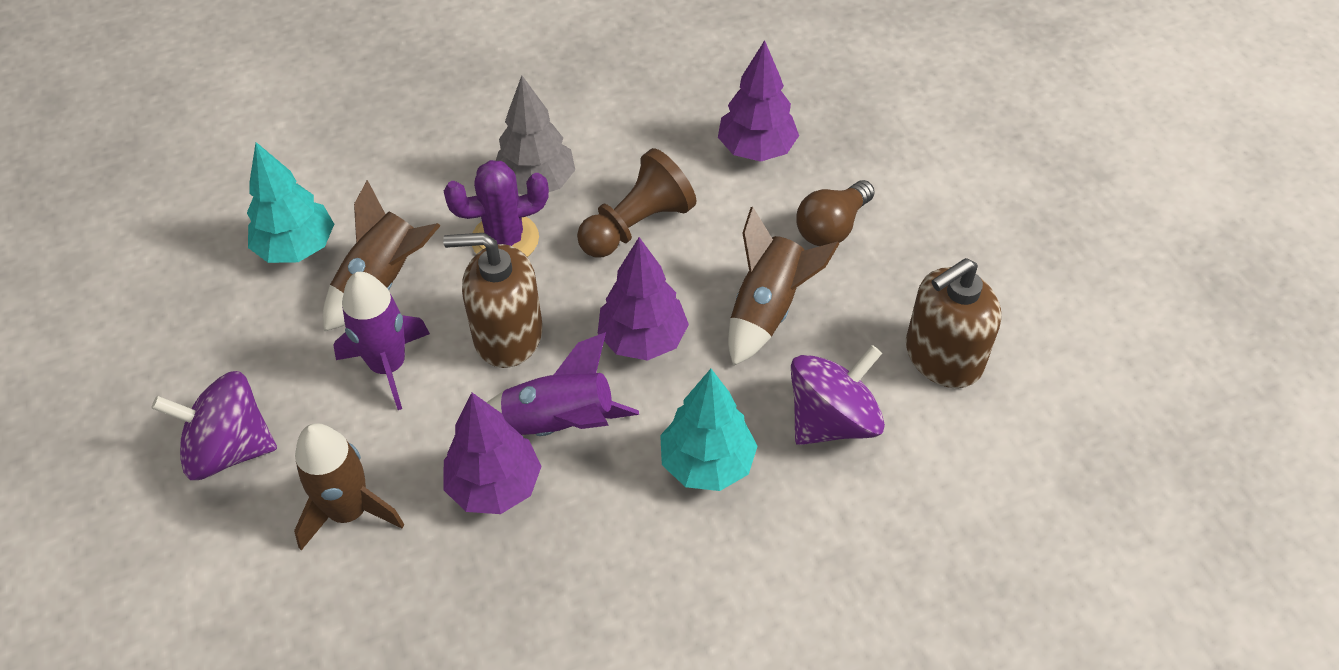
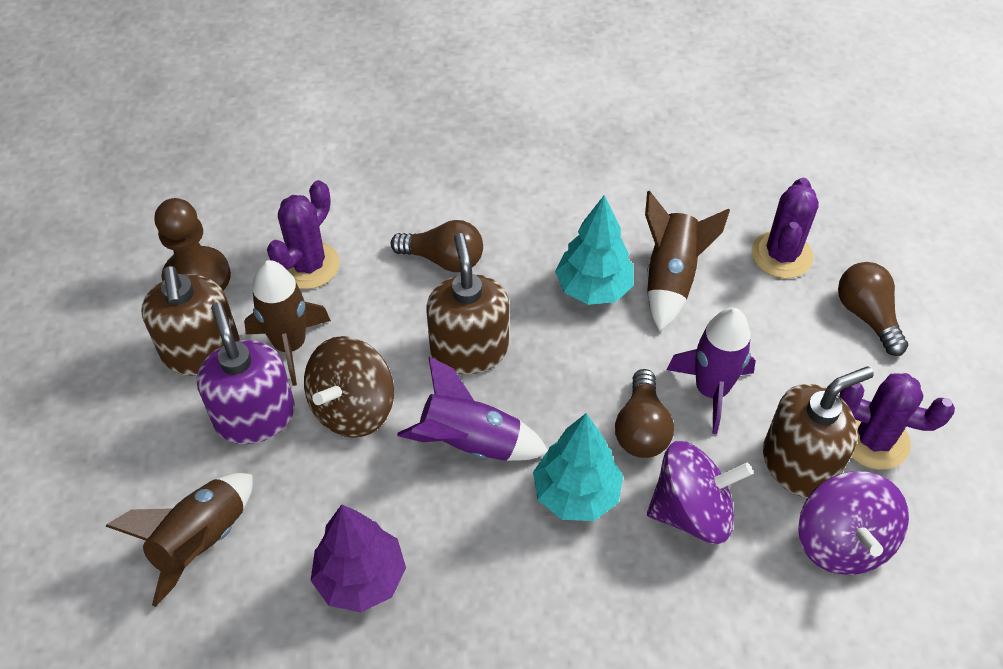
brown light bulb: 1 -> 3
brown soap dispenser: 2 -> 3
brown spinning top: 0 -> 1
grey tree: 1 -> 0
purple cactus: 1 -> 3
purple soap dispenser: 0 -> 1
purple tree: 3 -> 1

